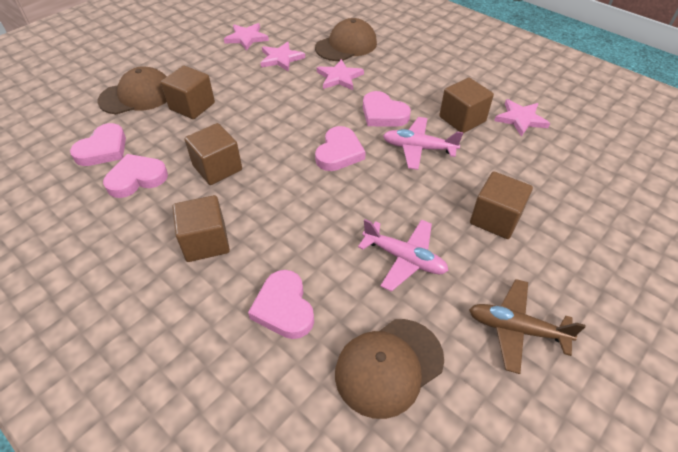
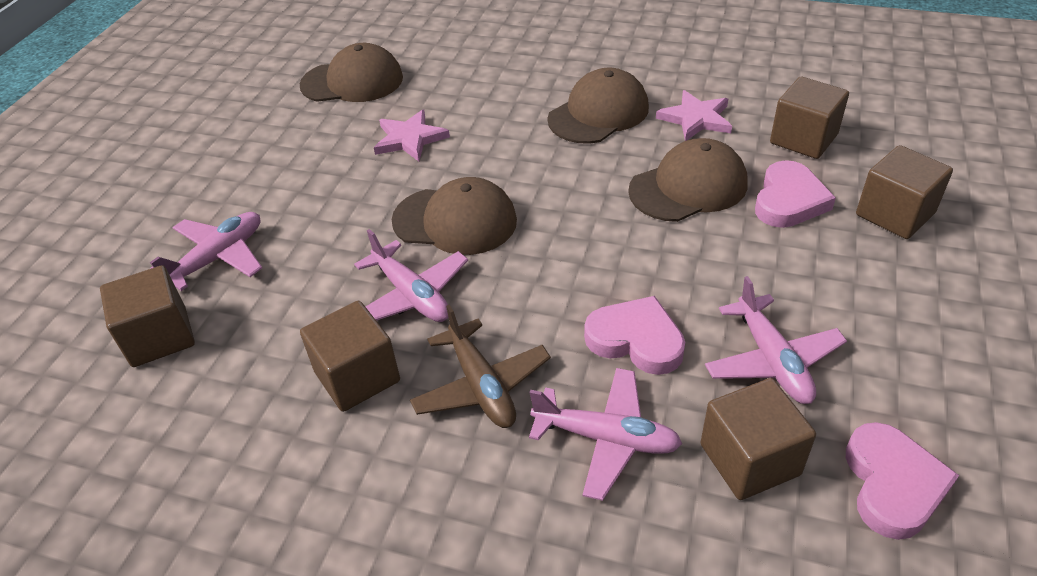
brown cap: 3 -> 4
pink heart: 5 -> 3
pink plane: 2 -> 4
pink star: 4 -> 2

